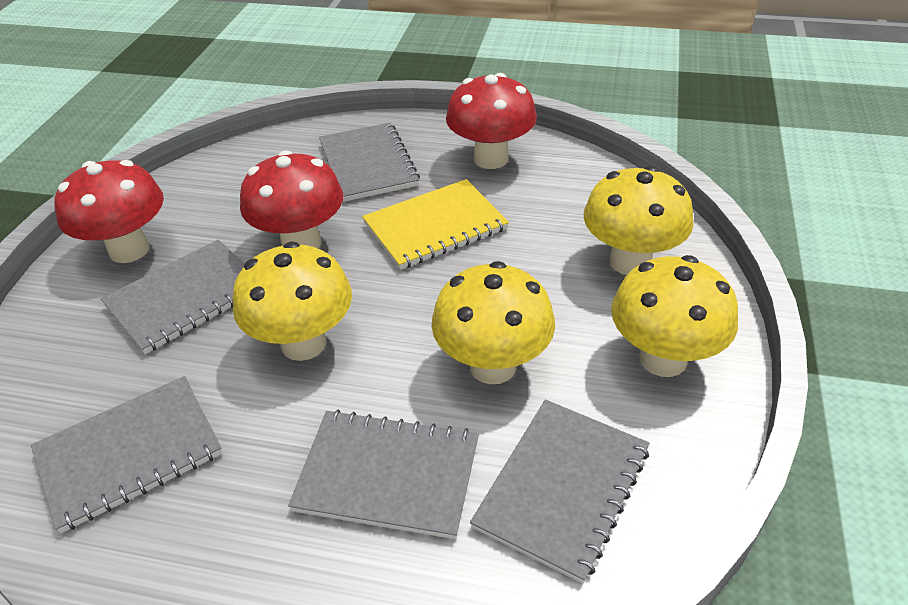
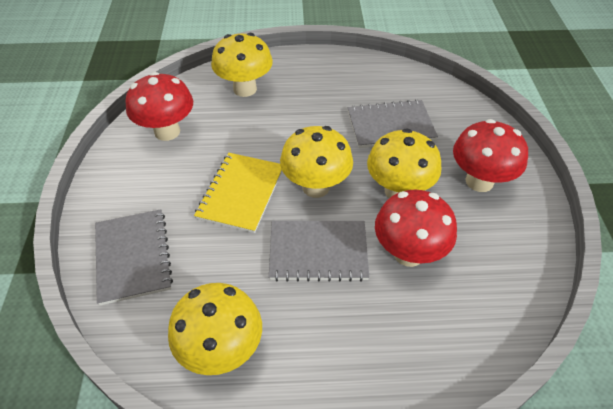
grey notebook: 5 -> 3

